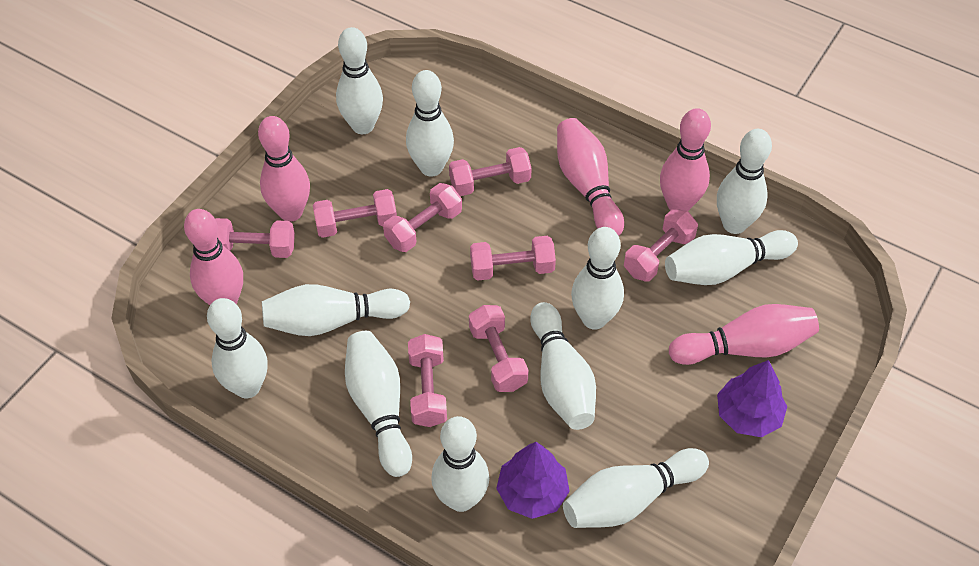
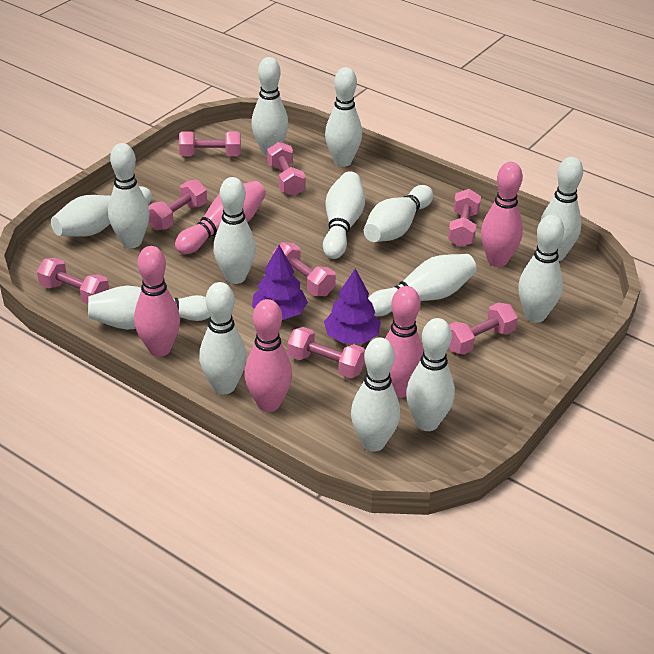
white bowling pin: 11 -> 14

